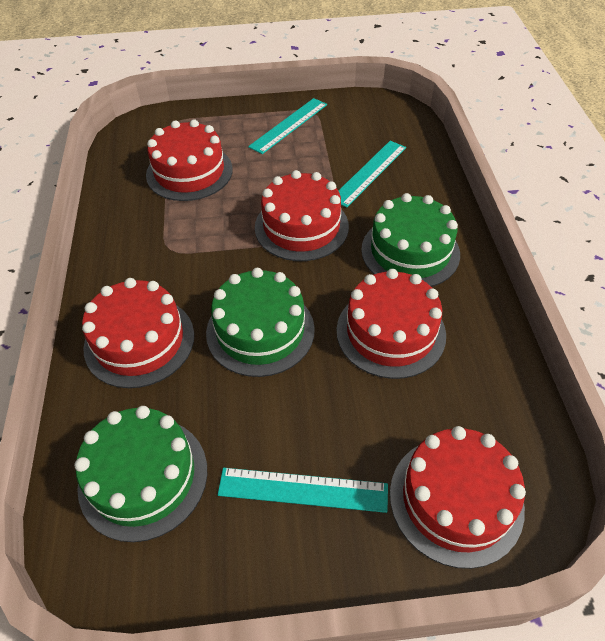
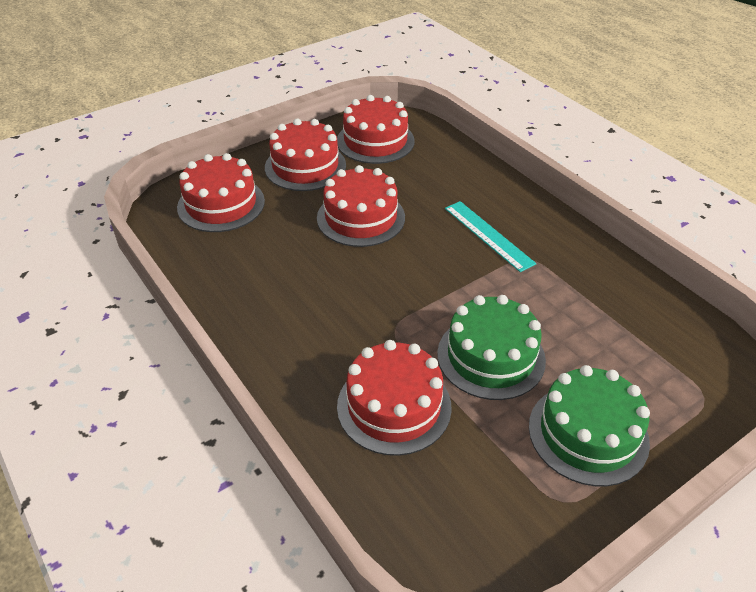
green cake: 3 -> 2
turquoise ruler: 3 -> 1

